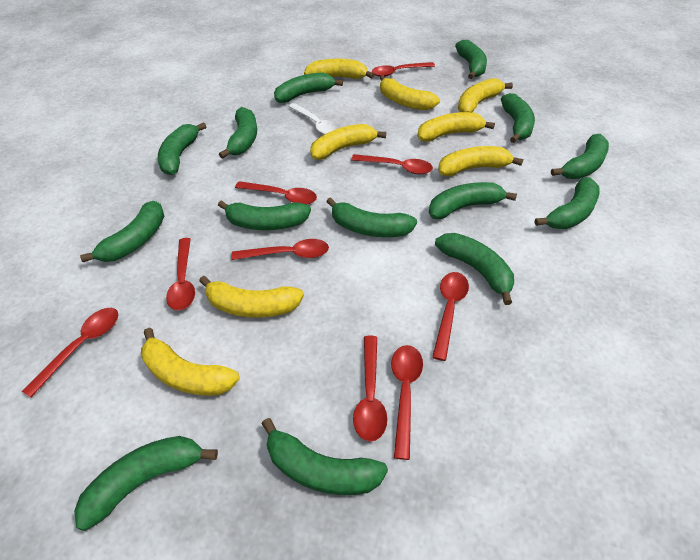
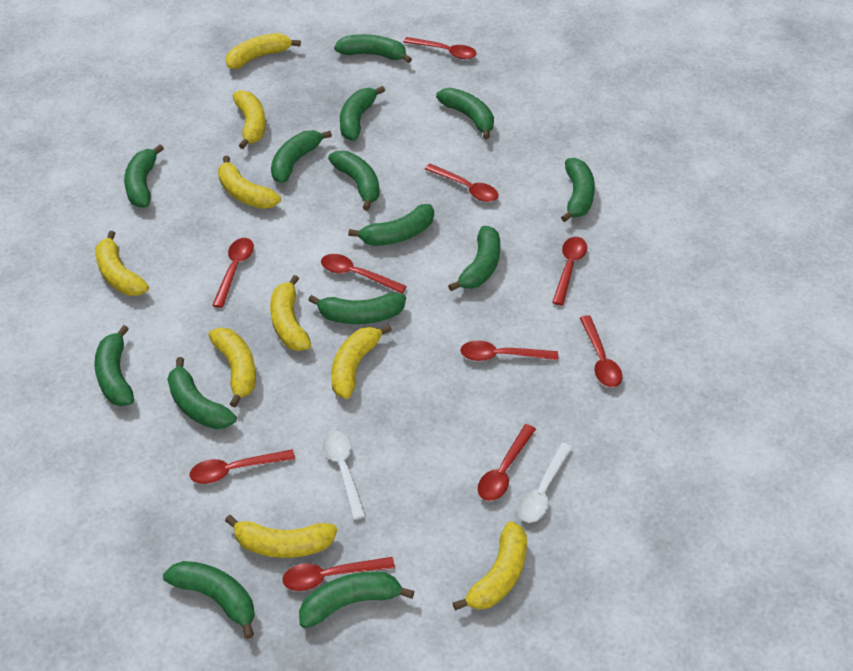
red spoon: 9 -> 10
white spoon: 1 -> 2
yellow banana: 8 -> 9

